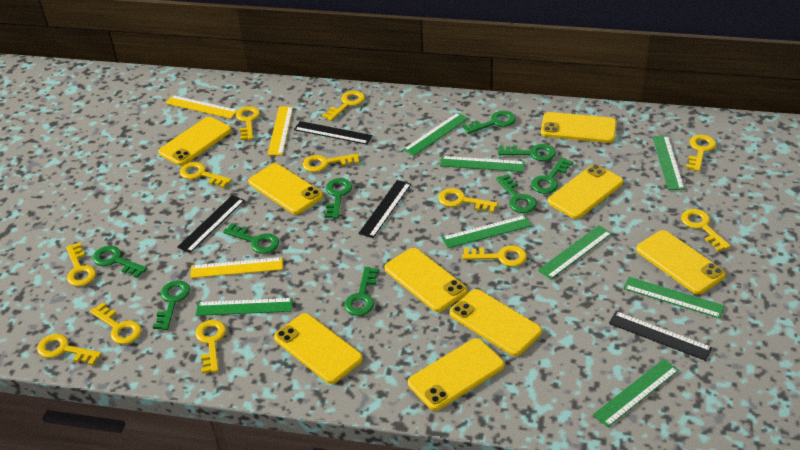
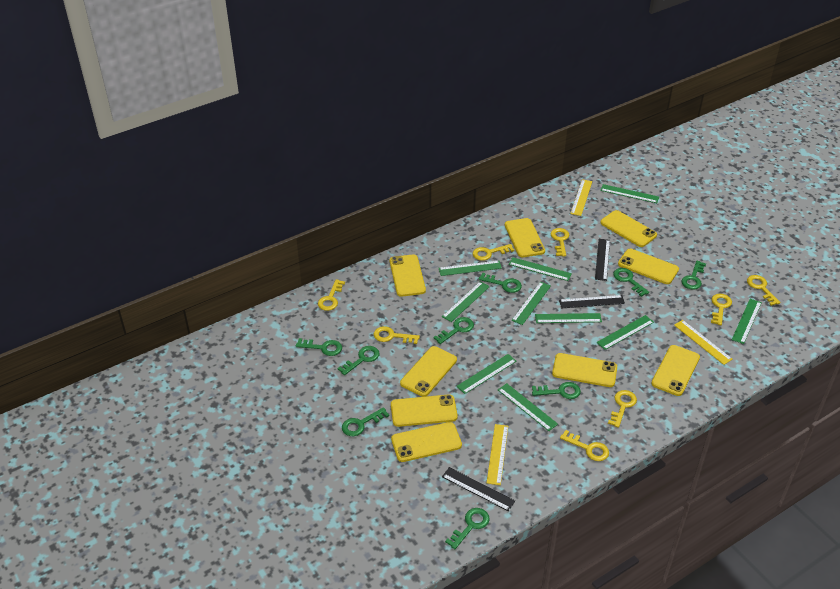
black ruler: 4 -> 3
green ruler: 8 -> 10
yellow key: 12 -> 8

